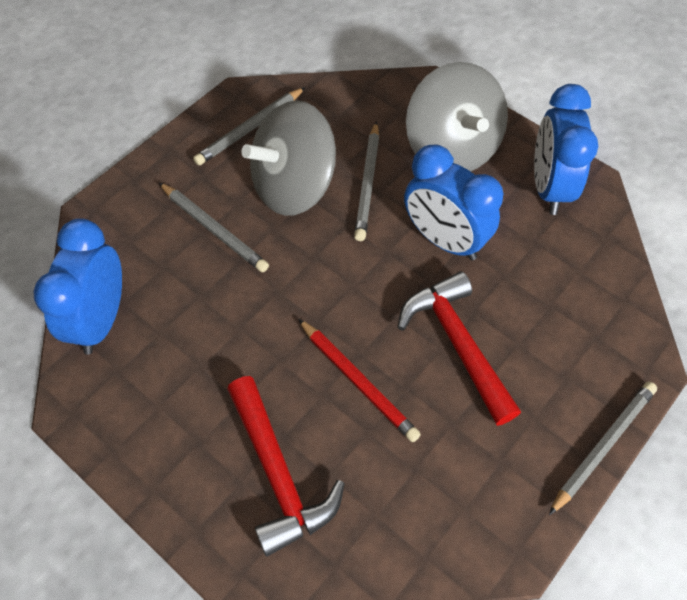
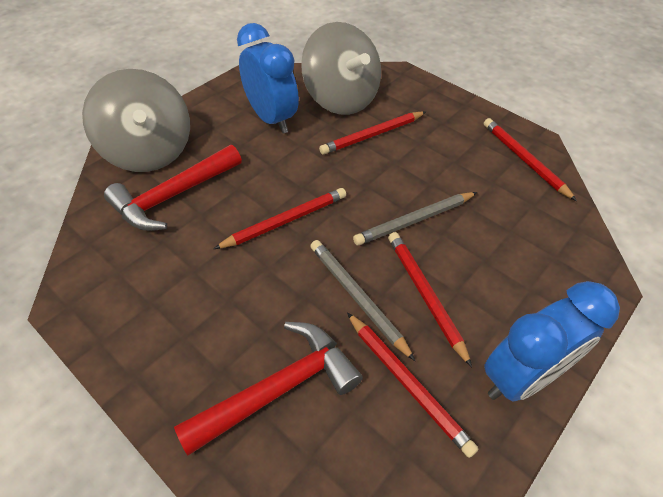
blue clock: 3 -> 2
grey pencil: 4 -> 2
red pencil: 1 -> 5

